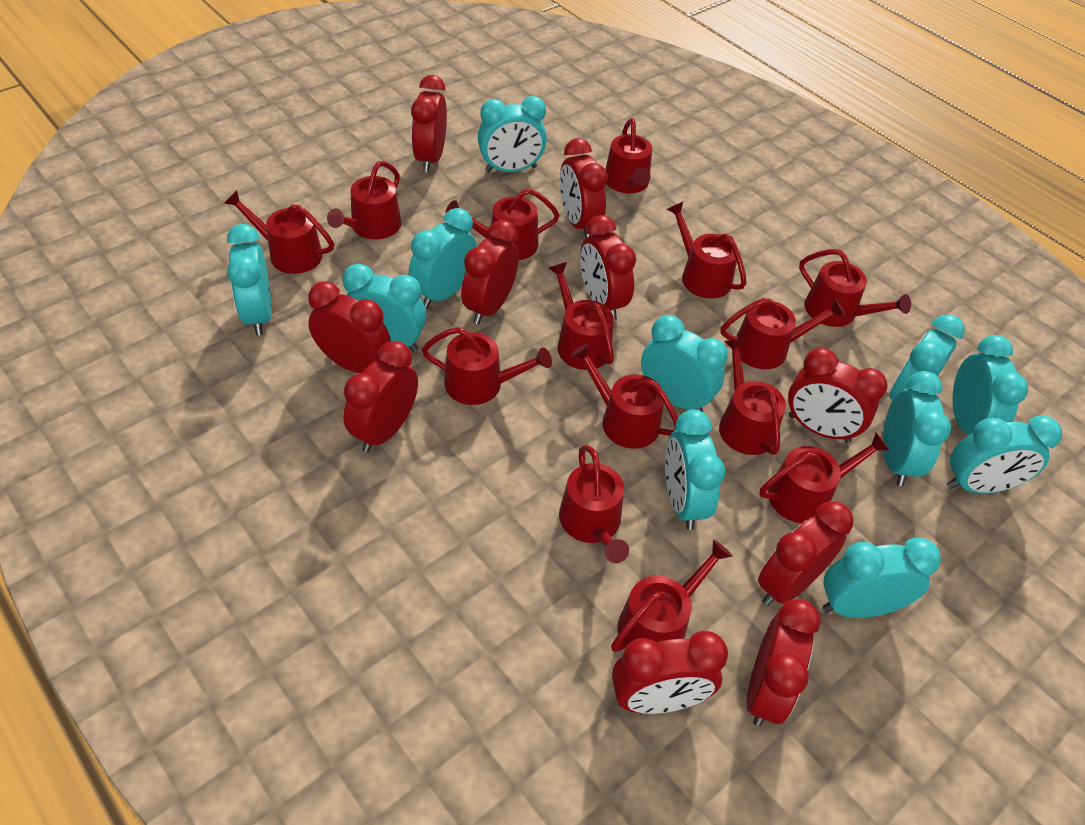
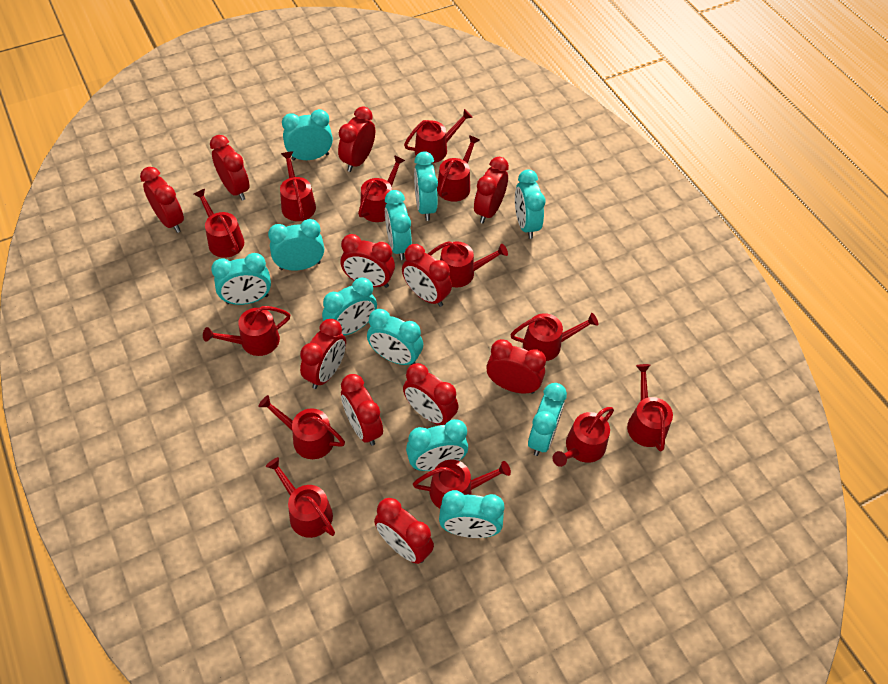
red clock: 10 -> 11
red watering can: 14 -> 13

